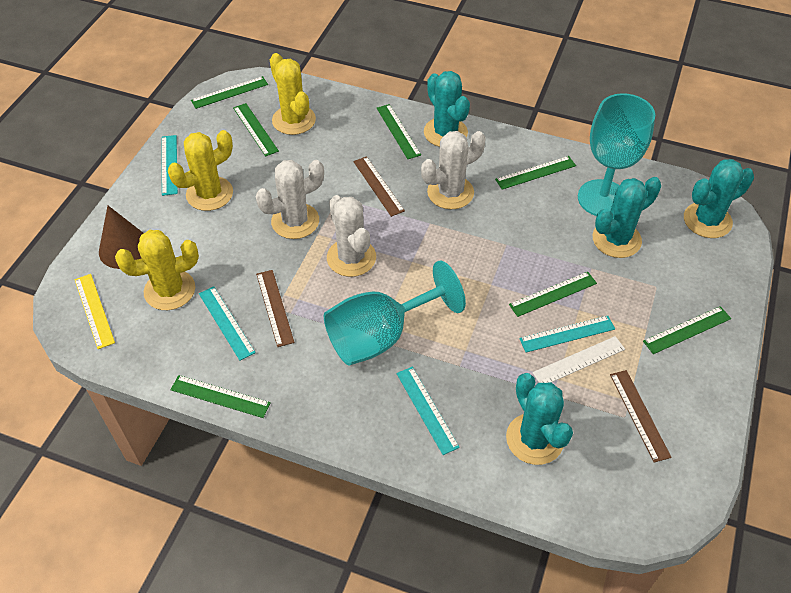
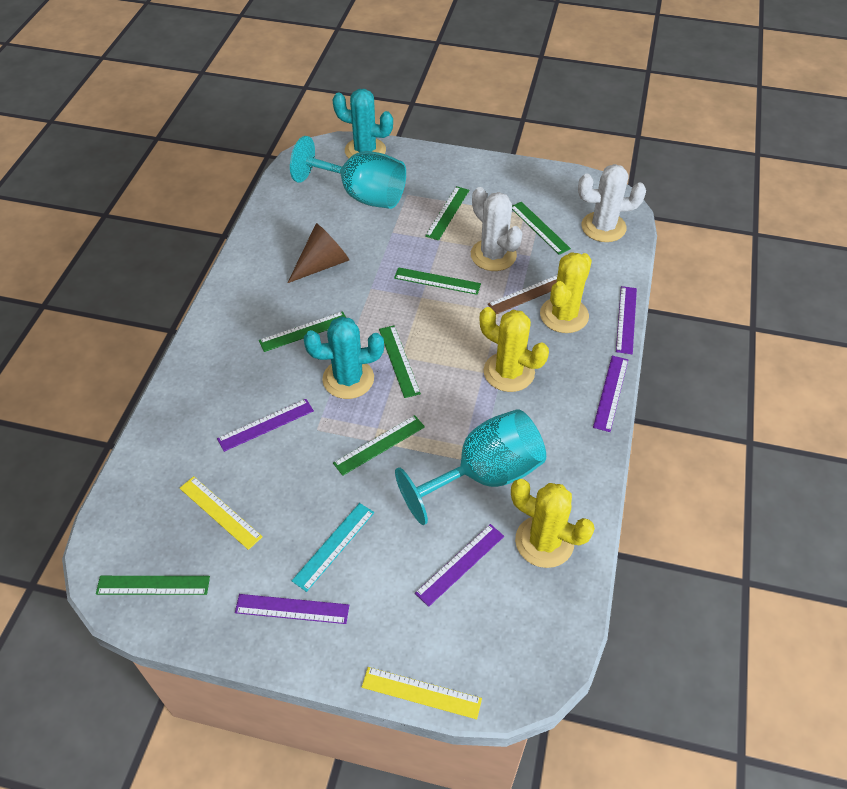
brown ruler: 3 -> 1
purple ruler: 0 -> 5
turquoise cactus: 4 -> 2
turquoise ruler: 4 -> 1
white cactus: 3 -> 2
white ruler: 1 -> 0
yellow ruler: 1 -> 2

